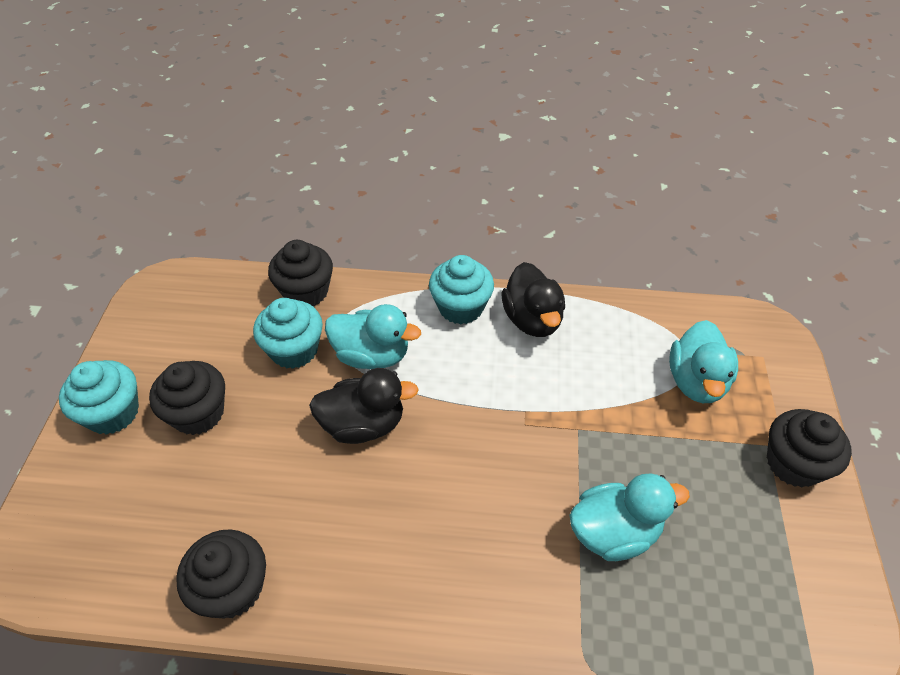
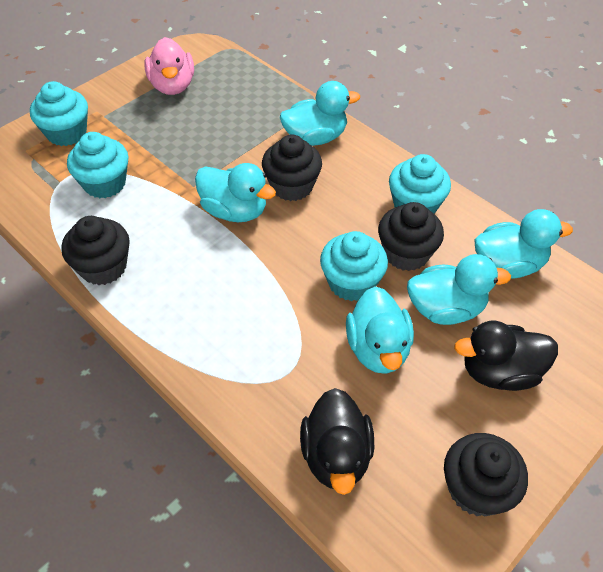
pink duck: 0 -> 1
turquoise cupcake: 3 -> 4
turquoise duck: 3 -> 5

